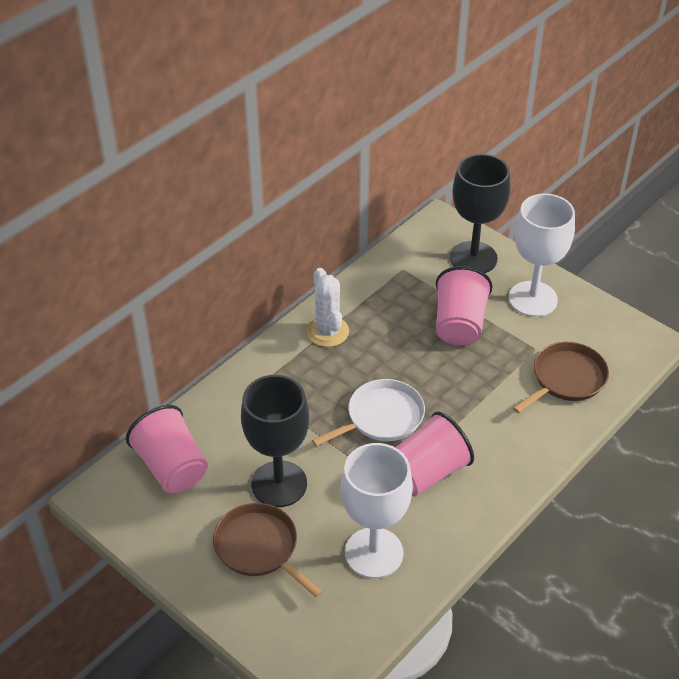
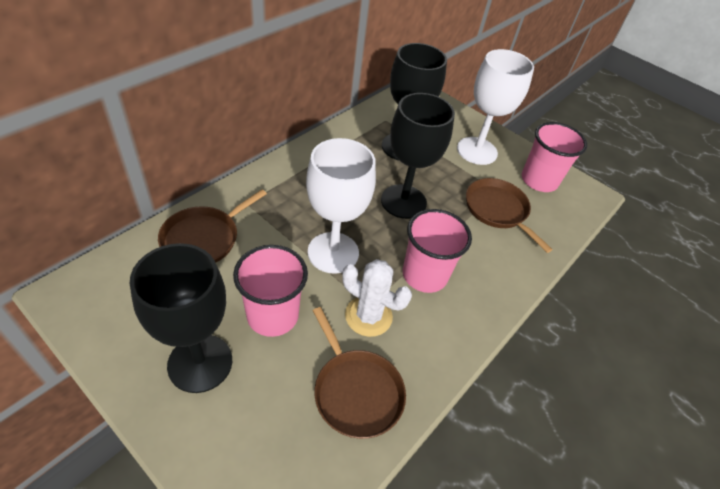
black goblet: 2 -> 3
brown pan: 2 -> 3
white pan: 1 -> 0

